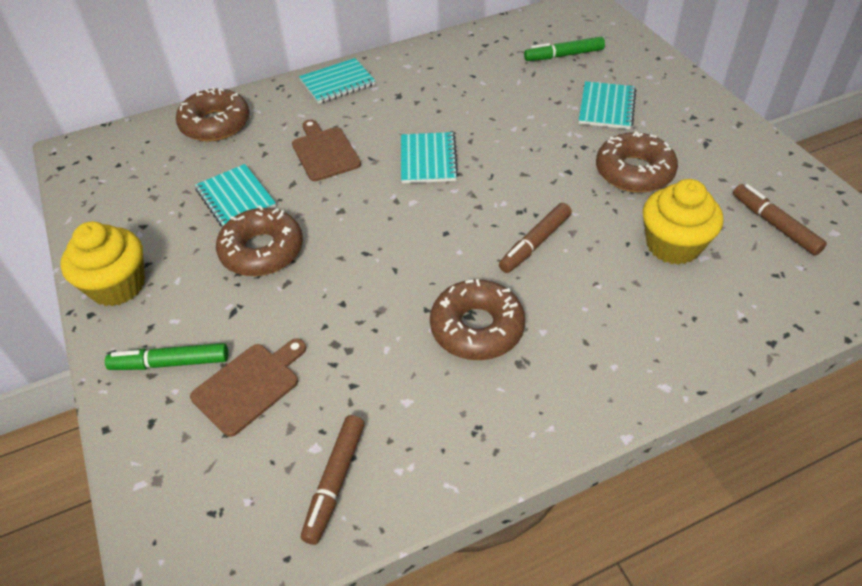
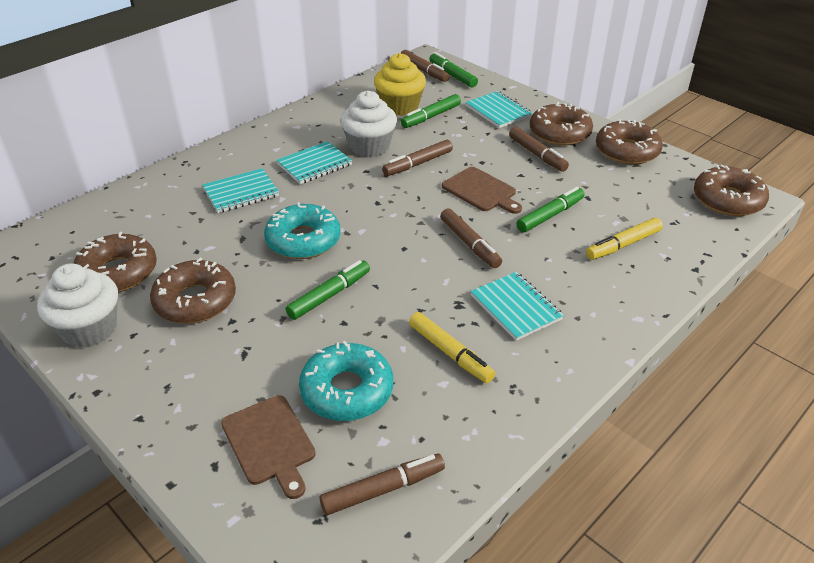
brown donut: 4 -> 5
brown marker: 3 -> 5
green marker: 2 -> 4
turquoise donut: 0 -> 2
white cupcake: 0 -> 2
yellow cupcake: 2 -> 1
yellow marker: 0 -> 2

